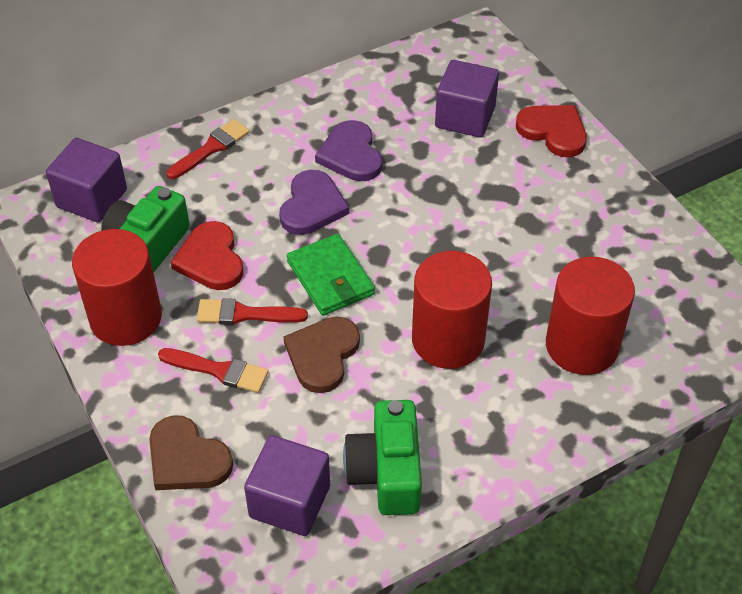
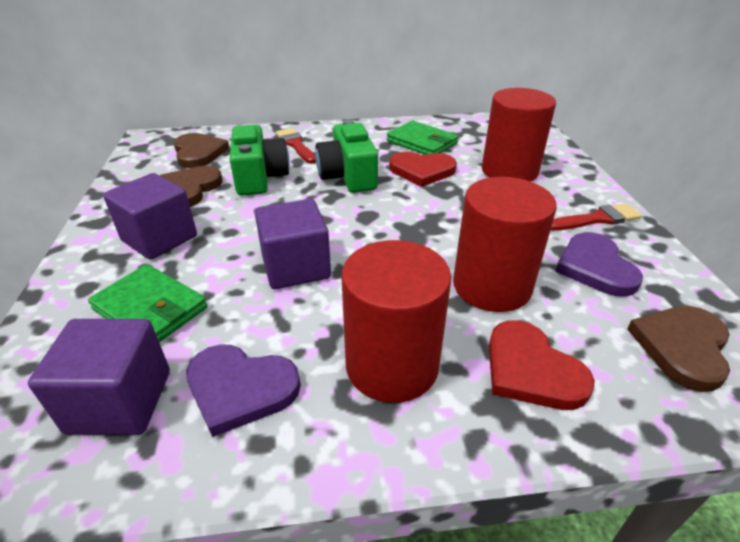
brown heart: 2 -> 3
green wallet: 1 -> 2
red brush: 3 -> 2

